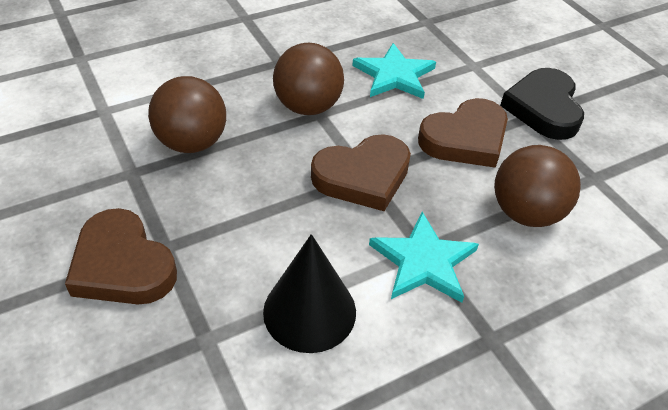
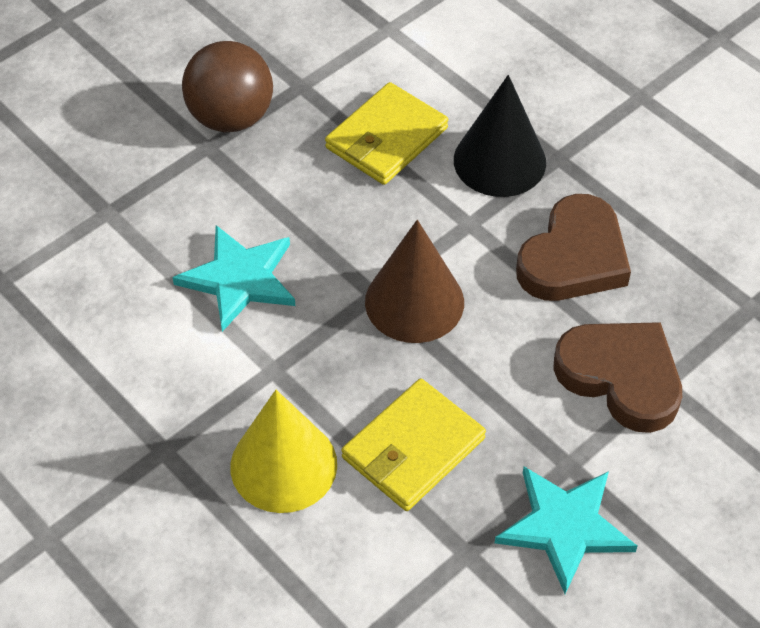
black heart: 1 -> 0
brown ball: 3 -> 1
brown cone: 0 -> 1
brown heart: 3 -> 2
yellow cone: 0 -> 1
yellow wallet: 0 -> 2

